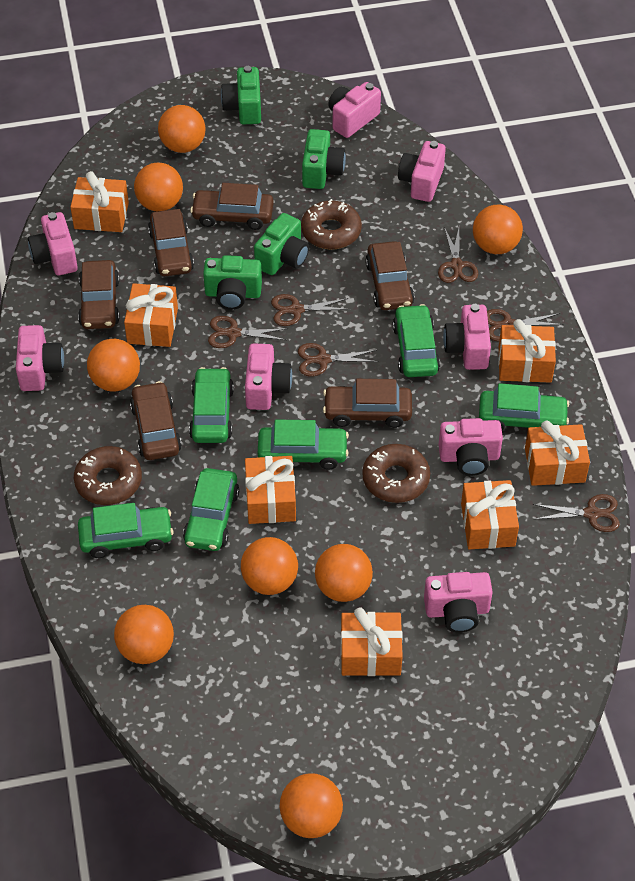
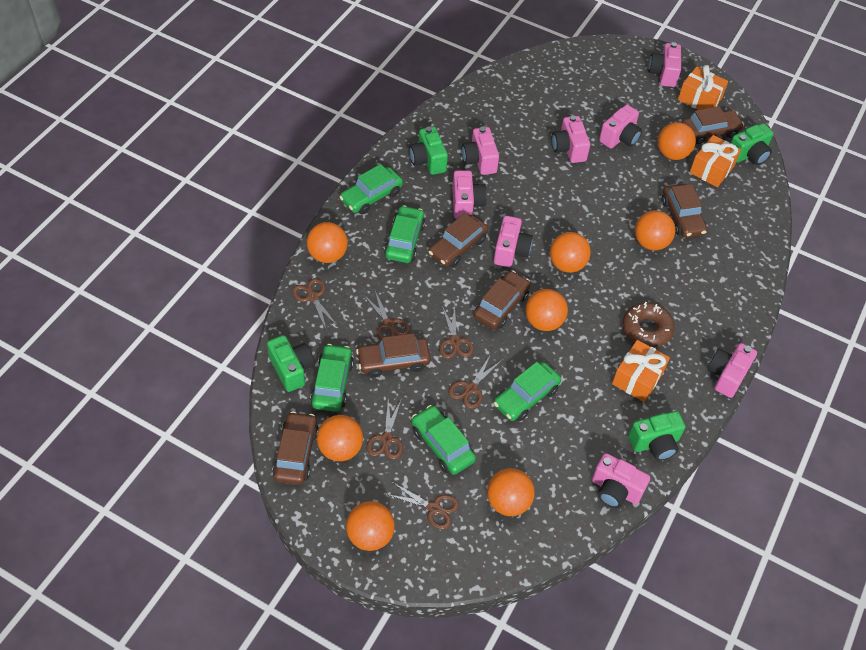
brown donut: 3 -> 1
green car: 6 -> 5
orange gift: 7 -> 3

